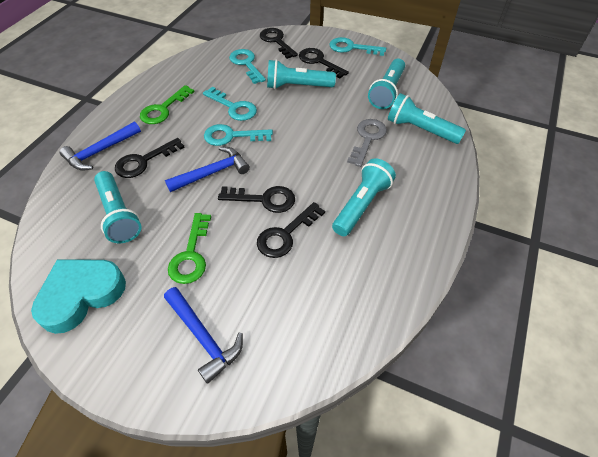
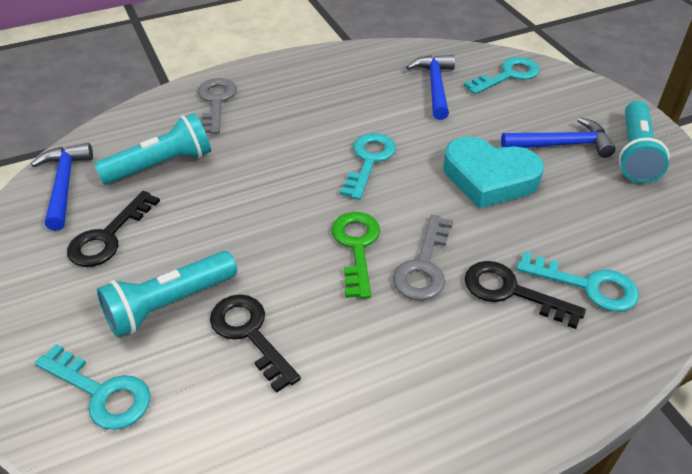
black key: 5 -> 3
green key: 2 -> 1
grey key: 1 -> 2
turquoise flashlight: 5 -> 3

